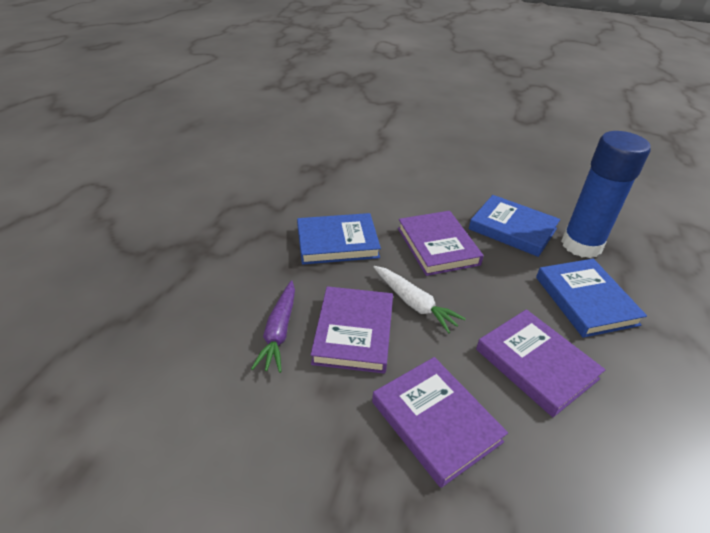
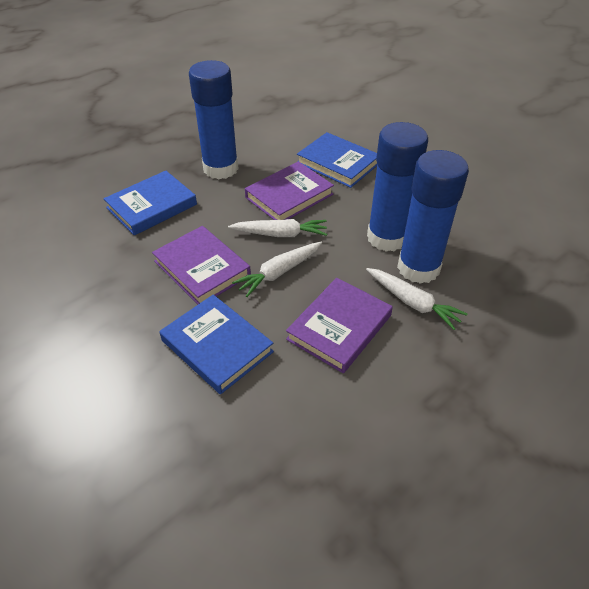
blue glue stick: 1 -> 3
purple book: 4 -> 3
purple carrot: 1 -> 0
white carrot: 1 -> 3

